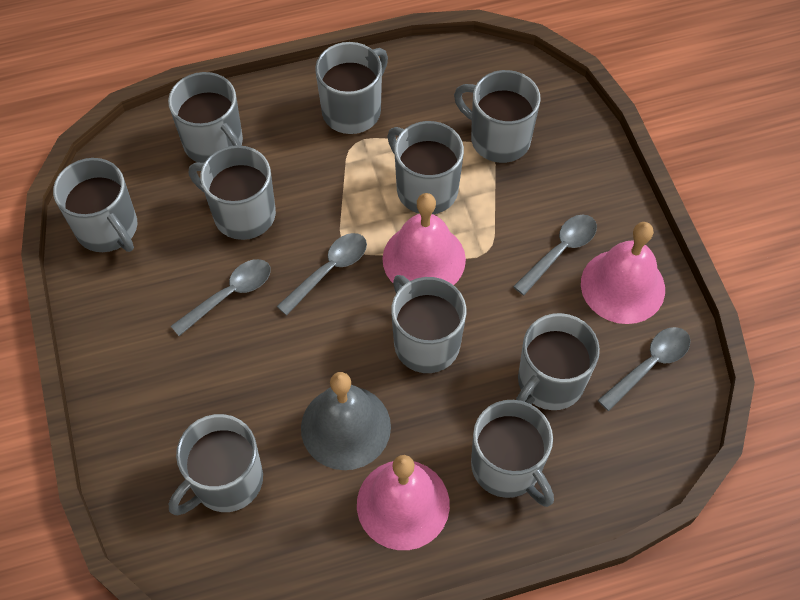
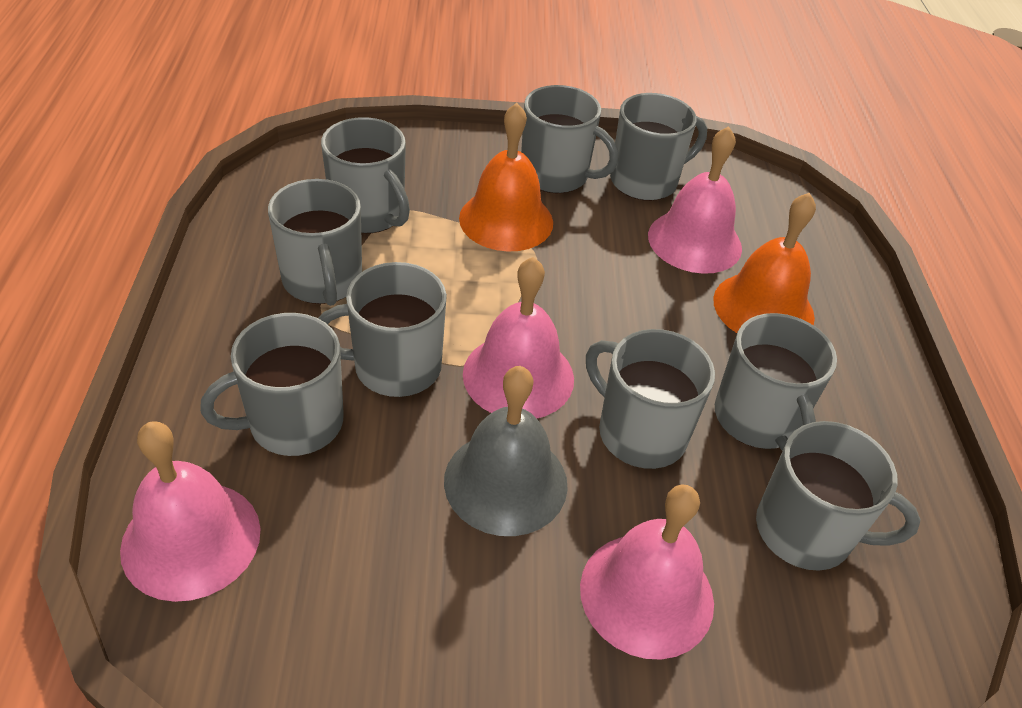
grey mug: 10 -> 9
grey spoon: 4 -> 0
orange bell: 0 -> 2
pink bell: 3 -> 4

